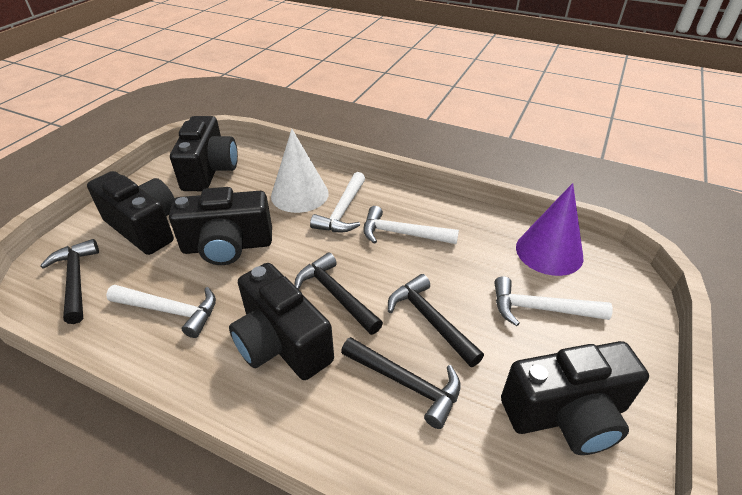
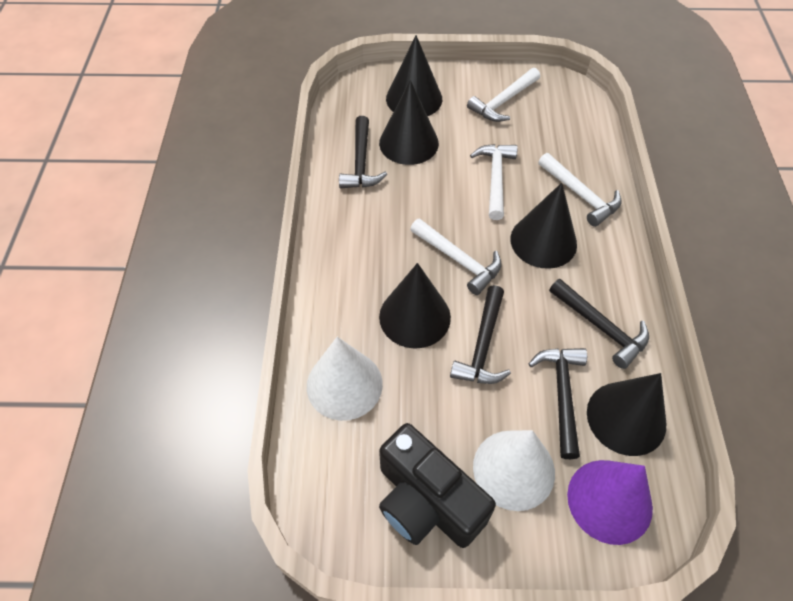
black camera: 5 -> 1
black cone: 0 -> 5
white cone: 1 -> 2

